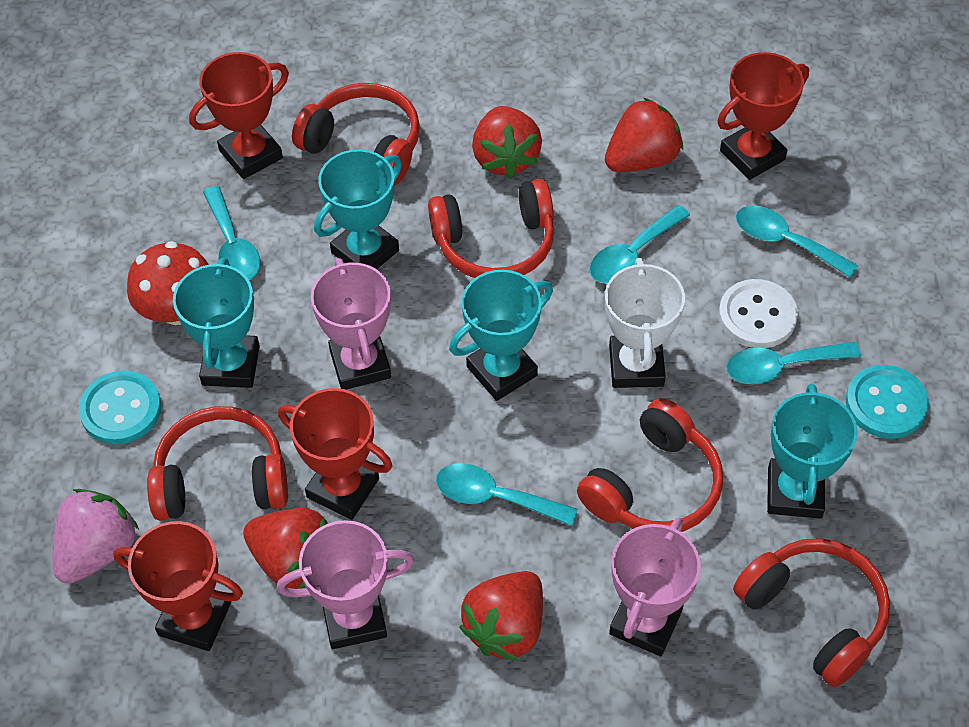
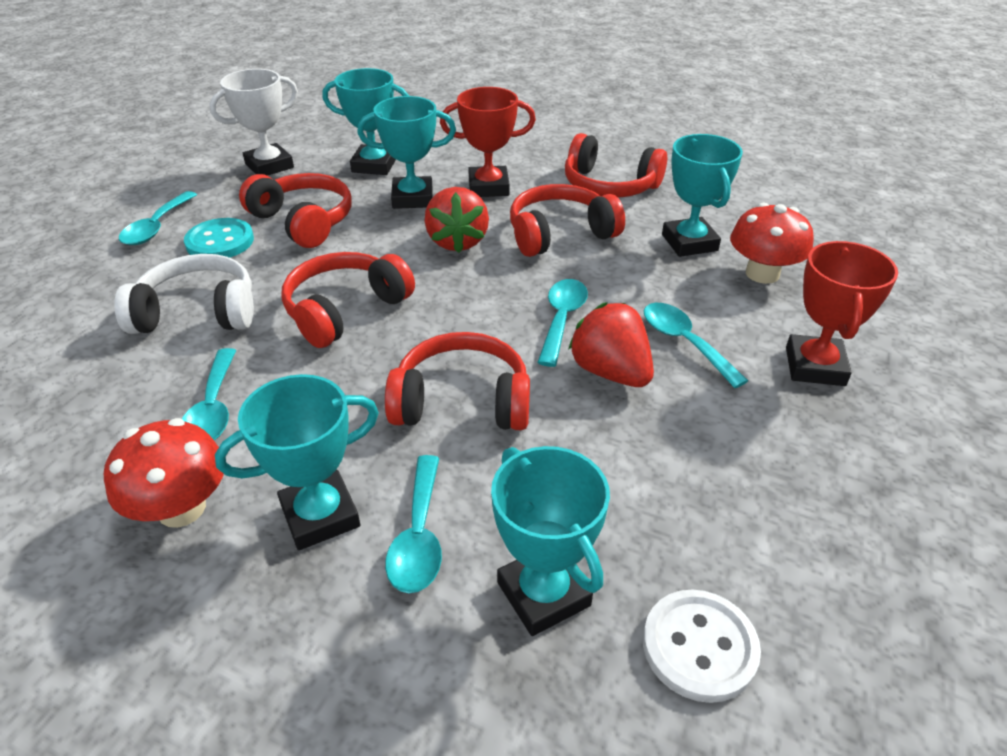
pink strawberry: 1 -> 0
pink trophy: 3 -> 0
red mushroom: 1 -> 2
red strawberry: 4 -> 2
red trophy: 4 -> 2
turquoise button: 2 -> 1
turquoise trophy: 4 -> 5
white headphones: 0 -> 1

